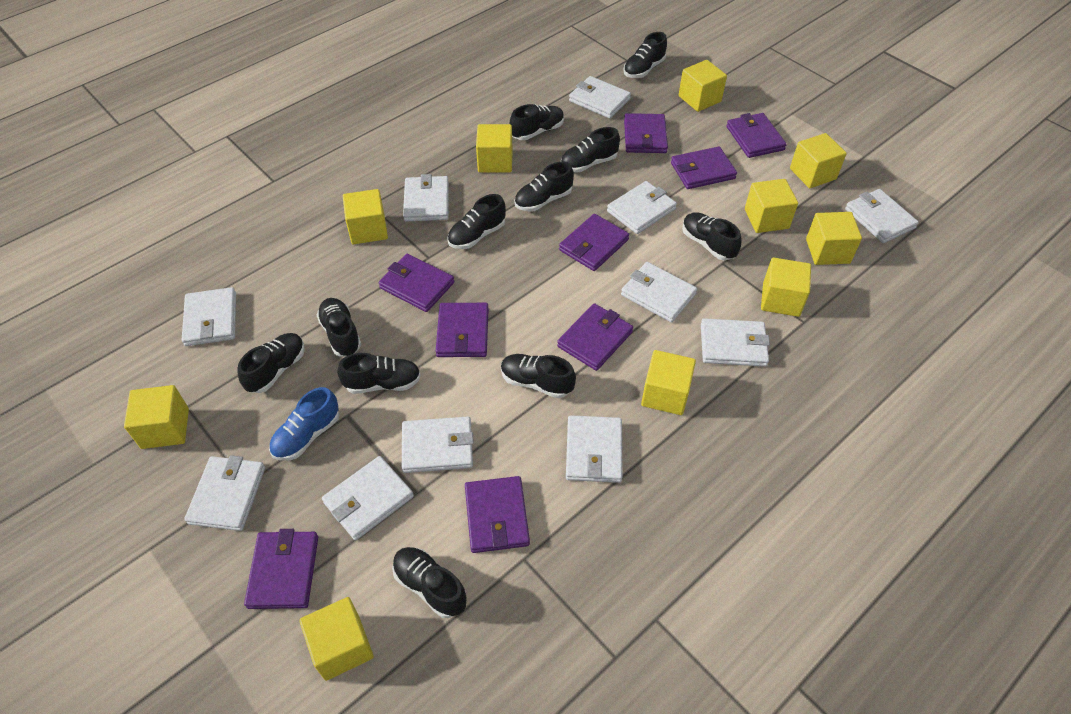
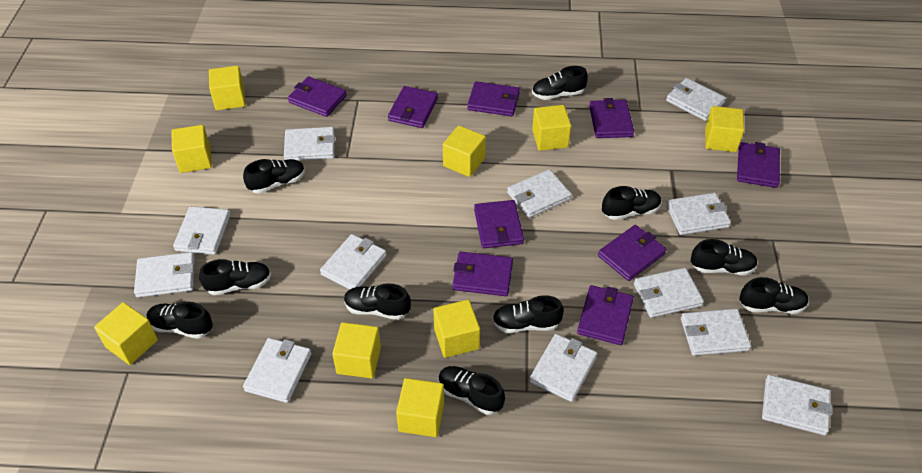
black shoe: 11 -> 10
blue shoe: 1 -> 0
white wallet: 11 -> 12
yellow cube: 10 -> 9

